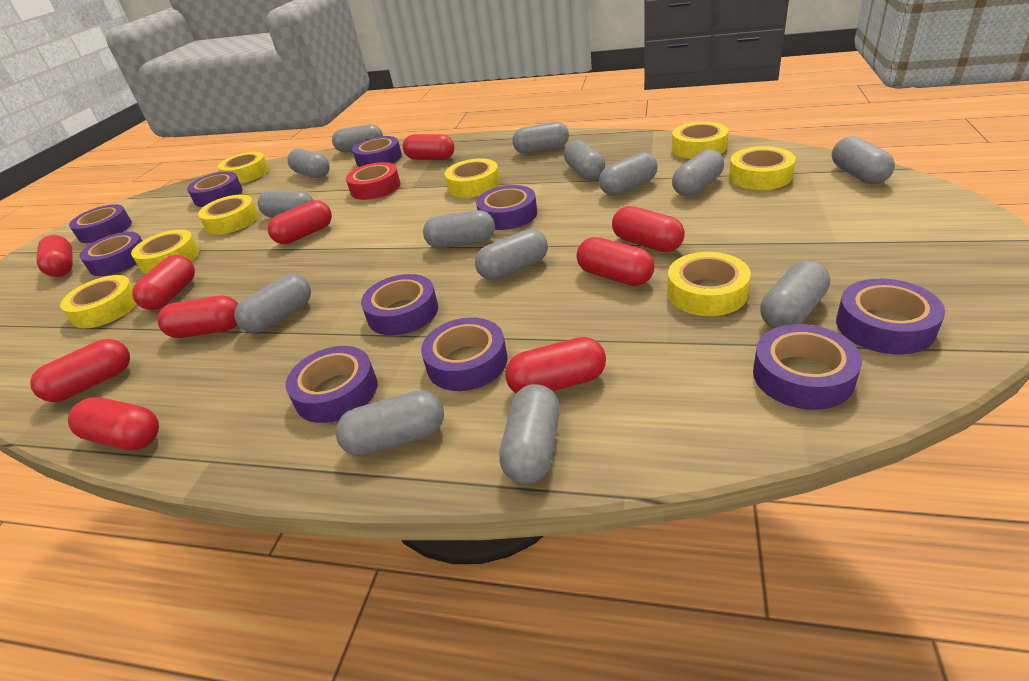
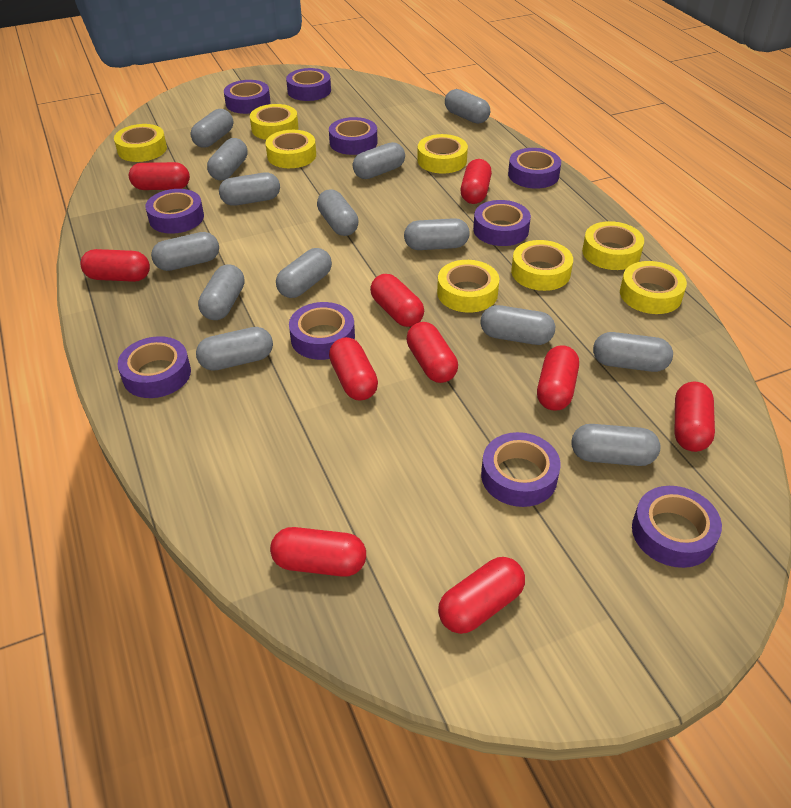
red tape: 1 -> 0

